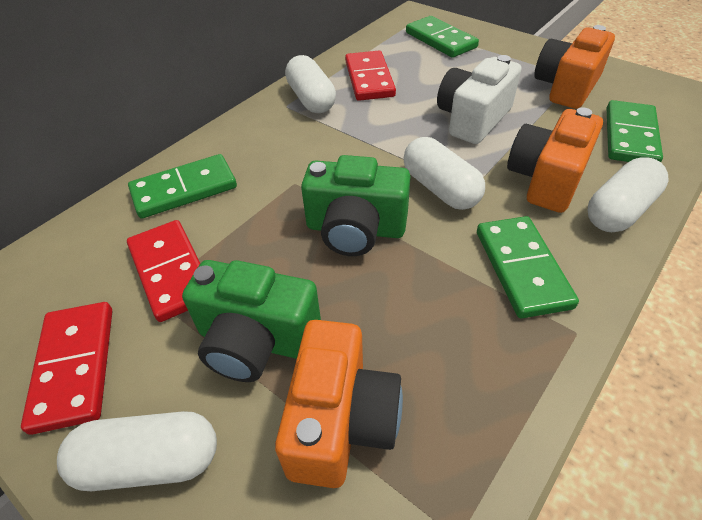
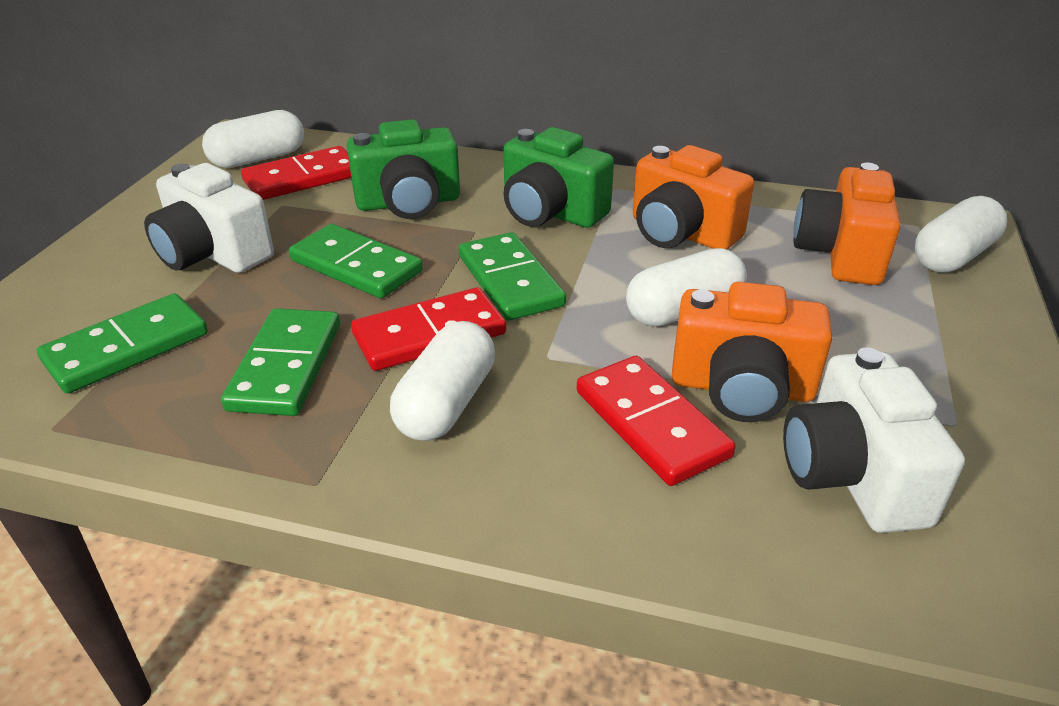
white camera: 1 -> 2

